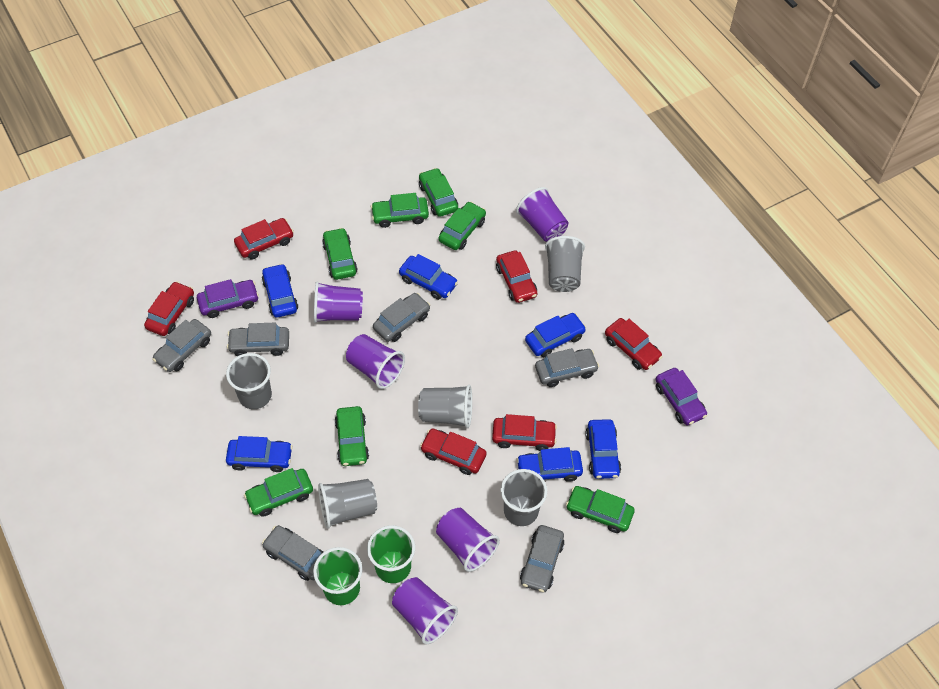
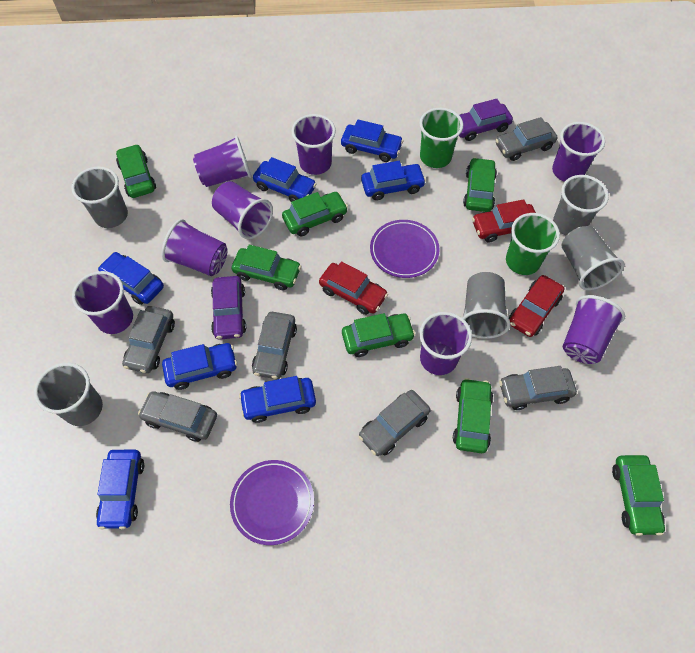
blue car: 6 -> 7
purple cup: 5 -> 8
purple plate: 0 -> 2
red car: 6 -> 3

